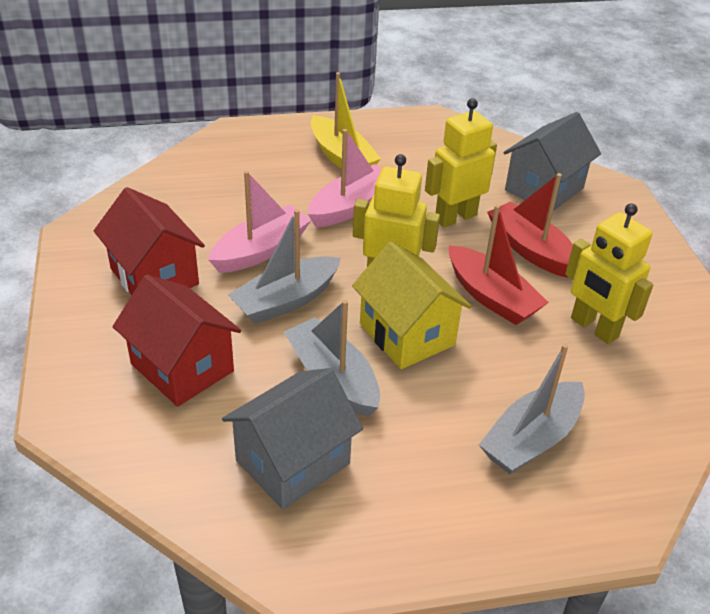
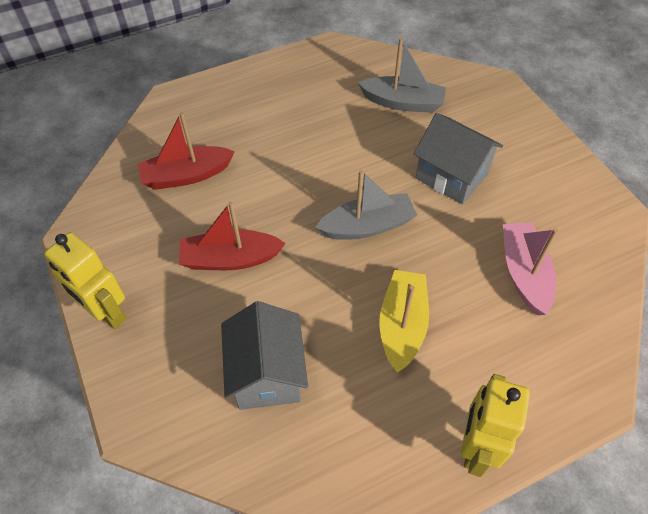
grey boat: 3 -> 2
pink boat: 2 -> 1
red house: 2 -> 0
yellow house: 1 -> 0
yellow robot: 3 -> 2

